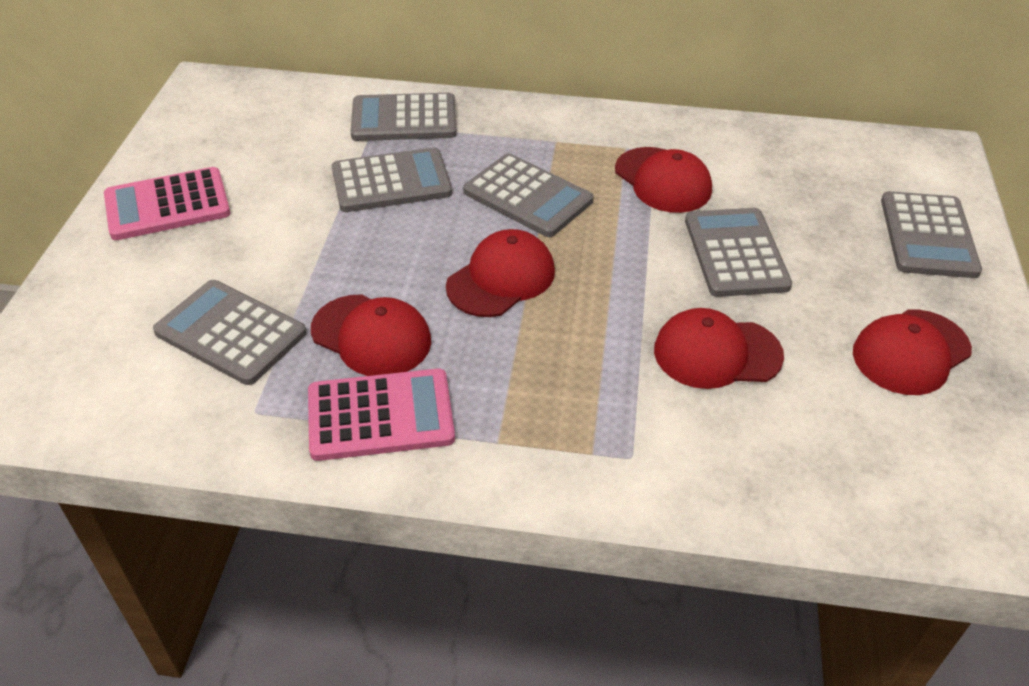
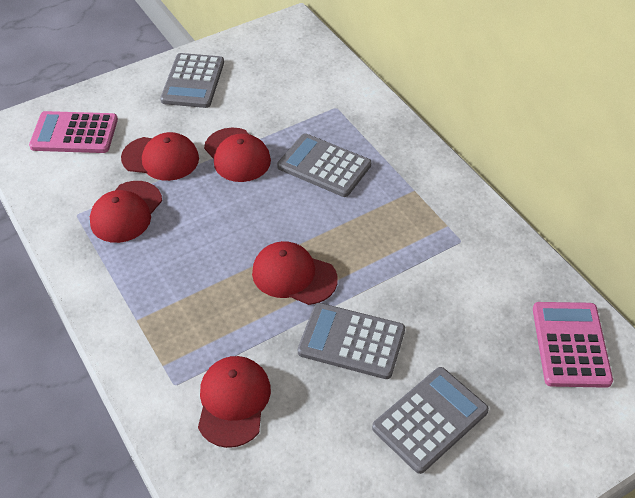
grey calculator: 6 -> 4

